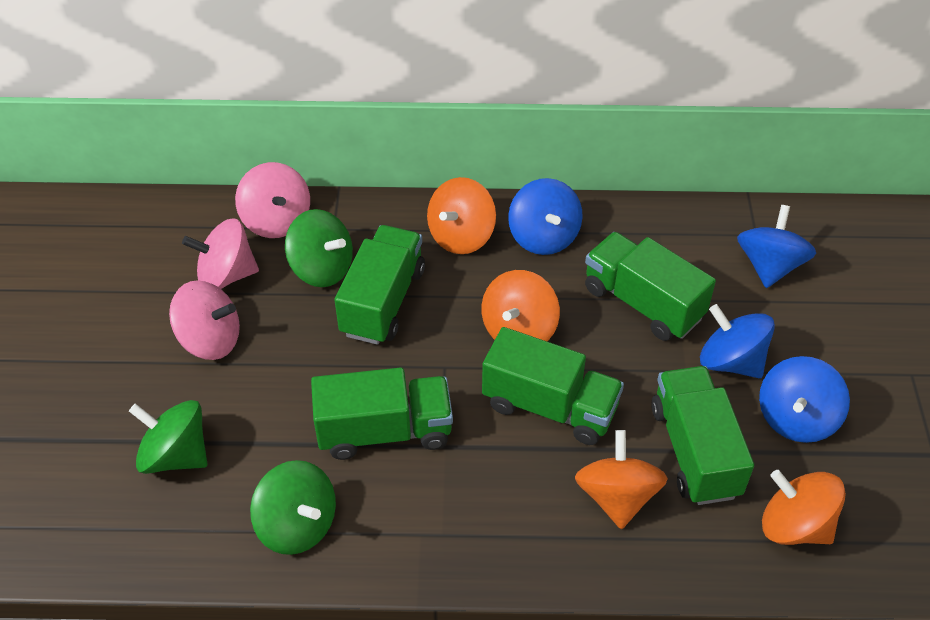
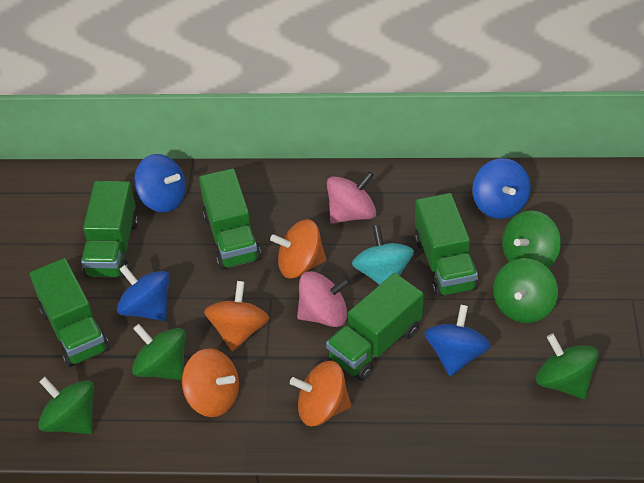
green spinning top: 3 -> 5
pink spinning top: 3 -> 2
turquoise spinning top: 0 -> 1

